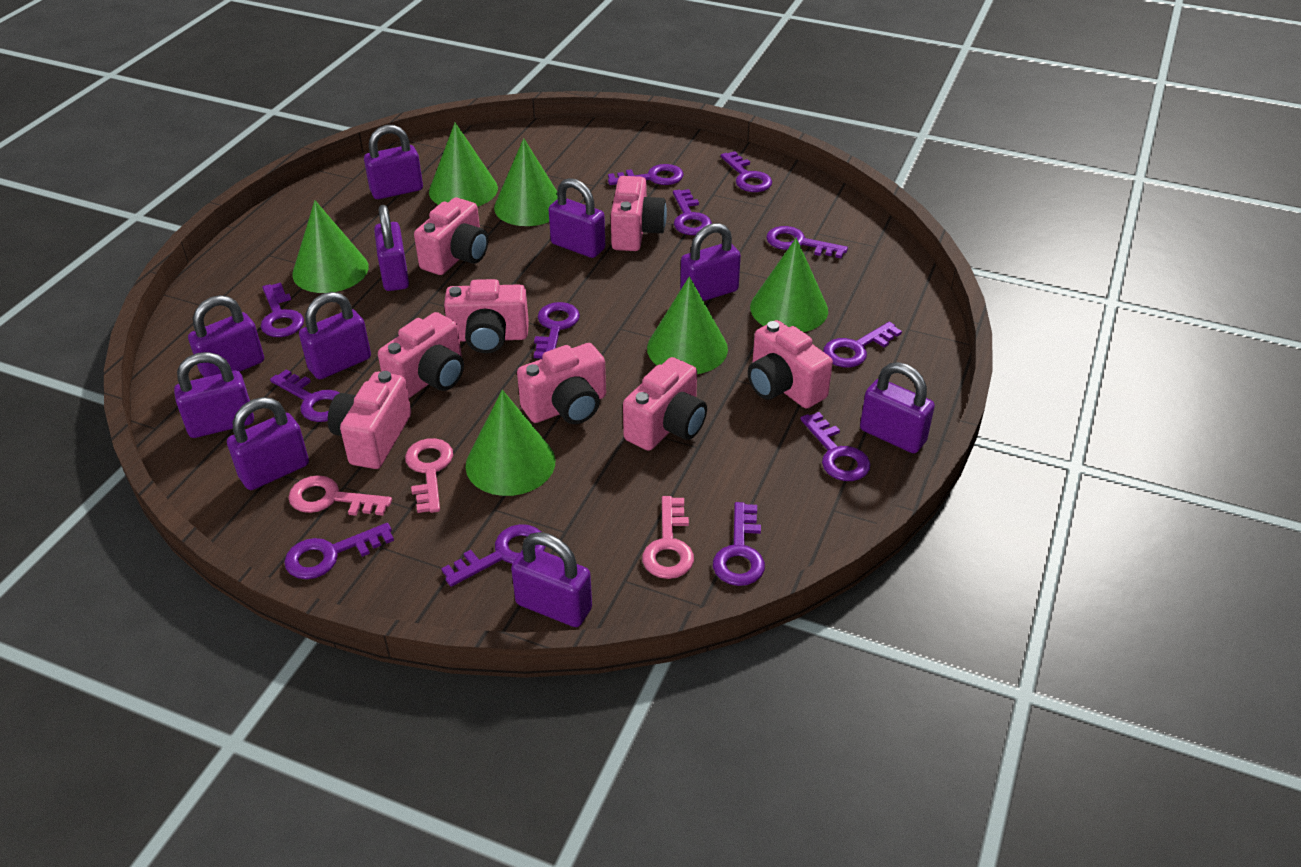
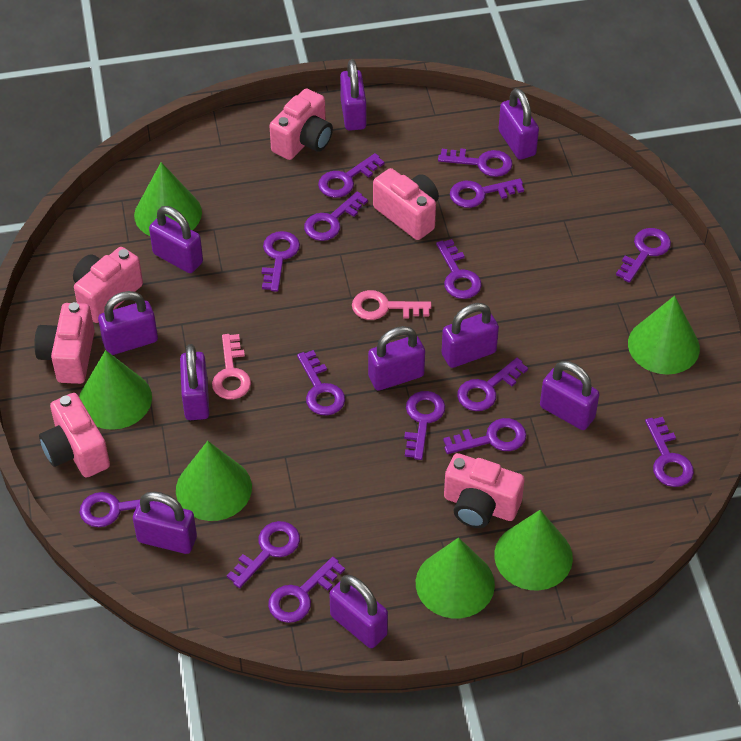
pink camera: 8 -> 6
pink key: 3 -> 2
purple key: 12 -> 15

